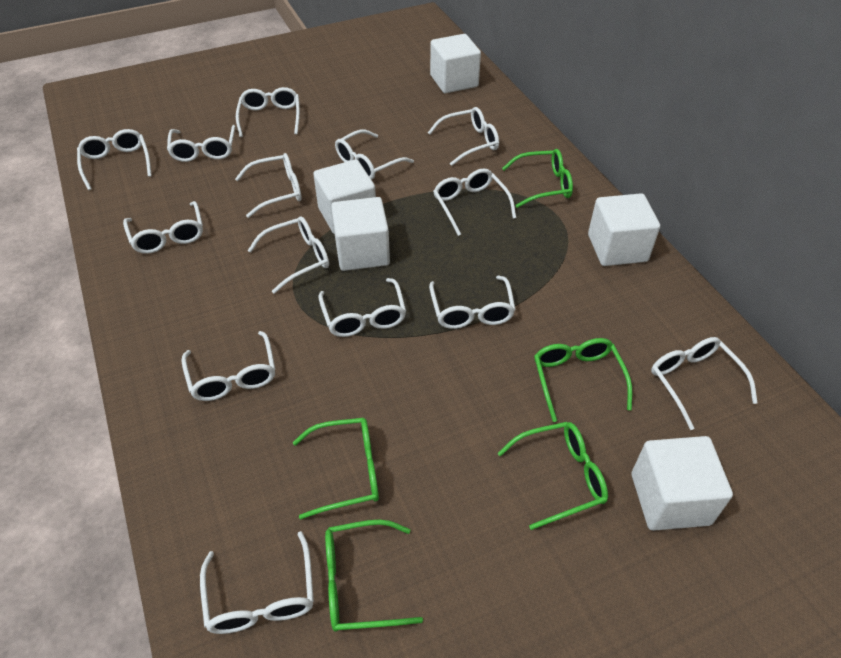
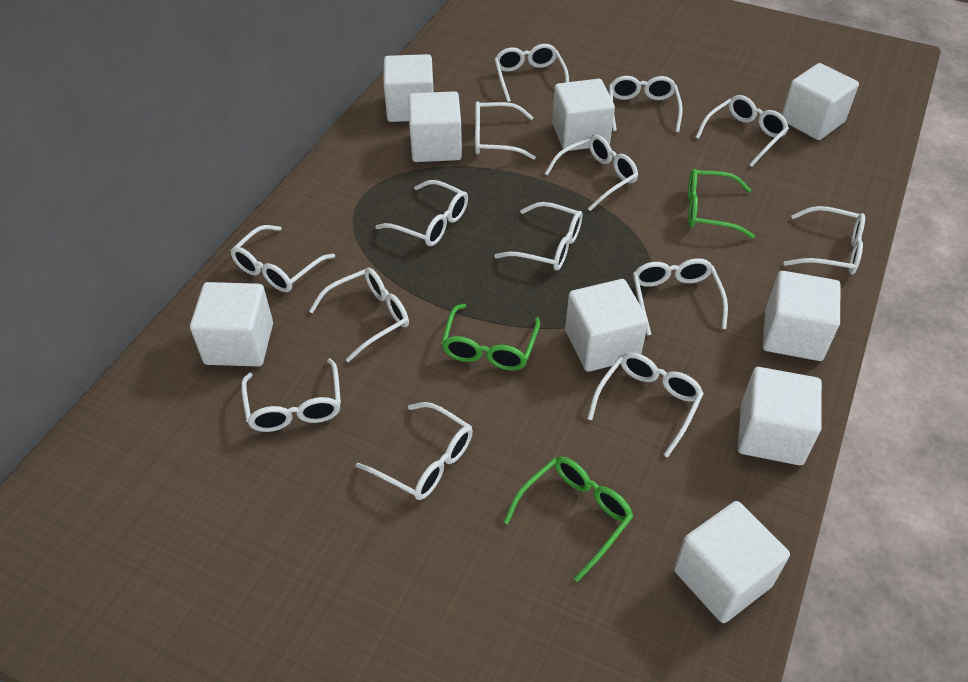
green glasses: 5 -> 3
white cube: 5 -> 9

